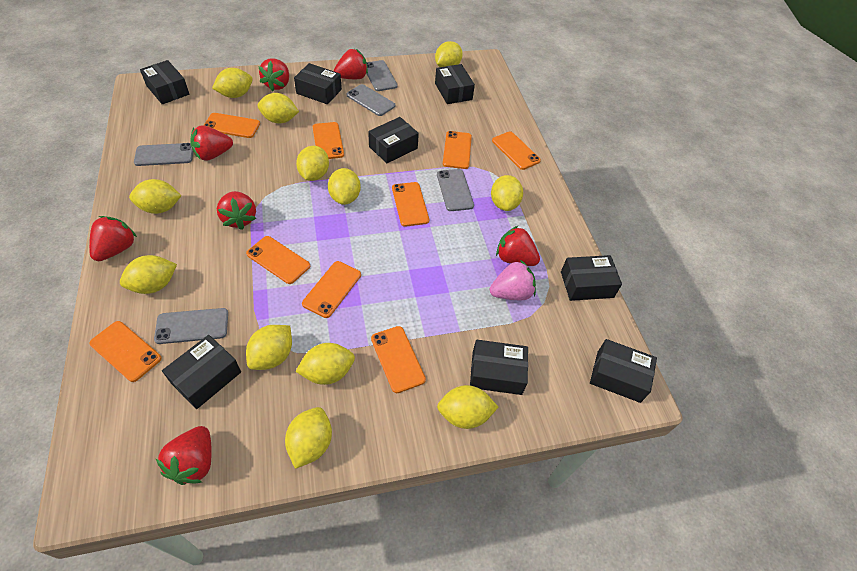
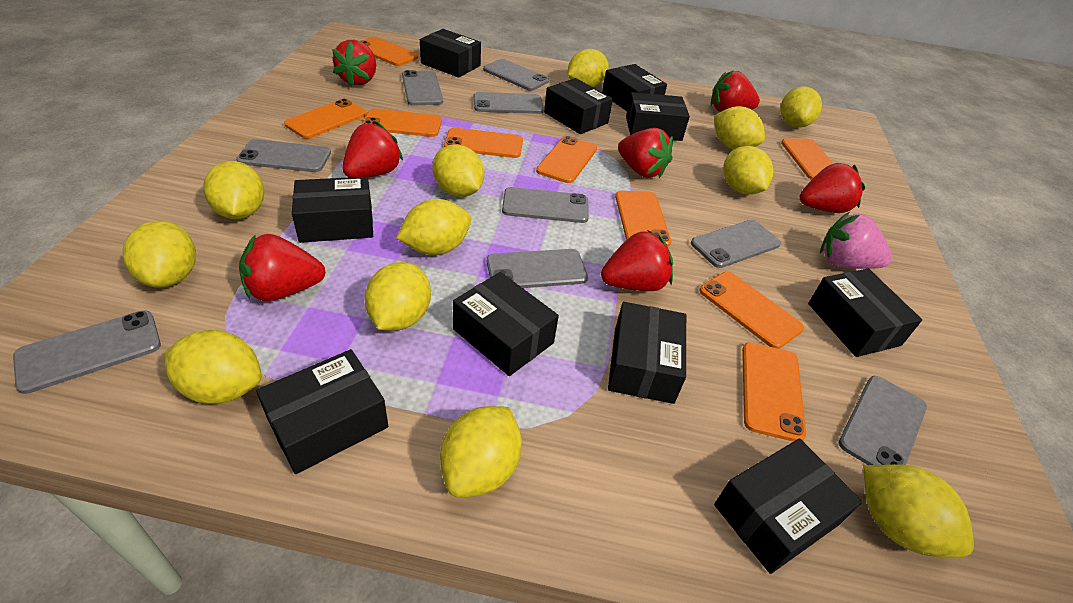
black box: 8 -> 10
grey phone: 5 -> 9

